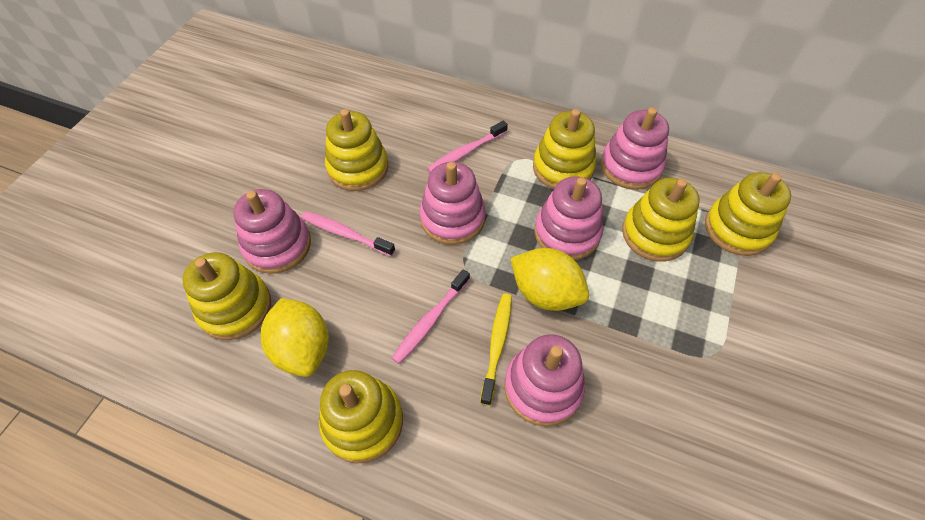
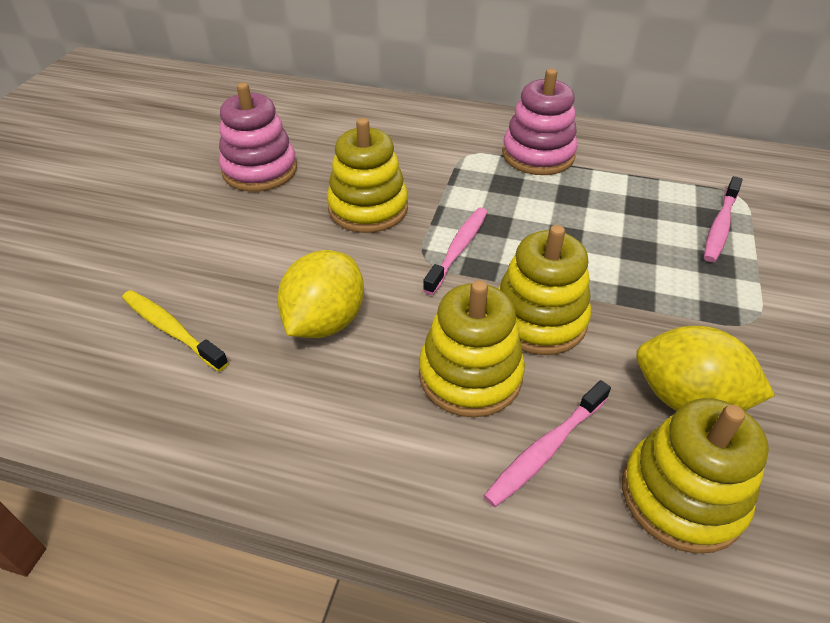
pink stacking toy: 5 -> 2
yellow stacking toy: 6 -> 4

